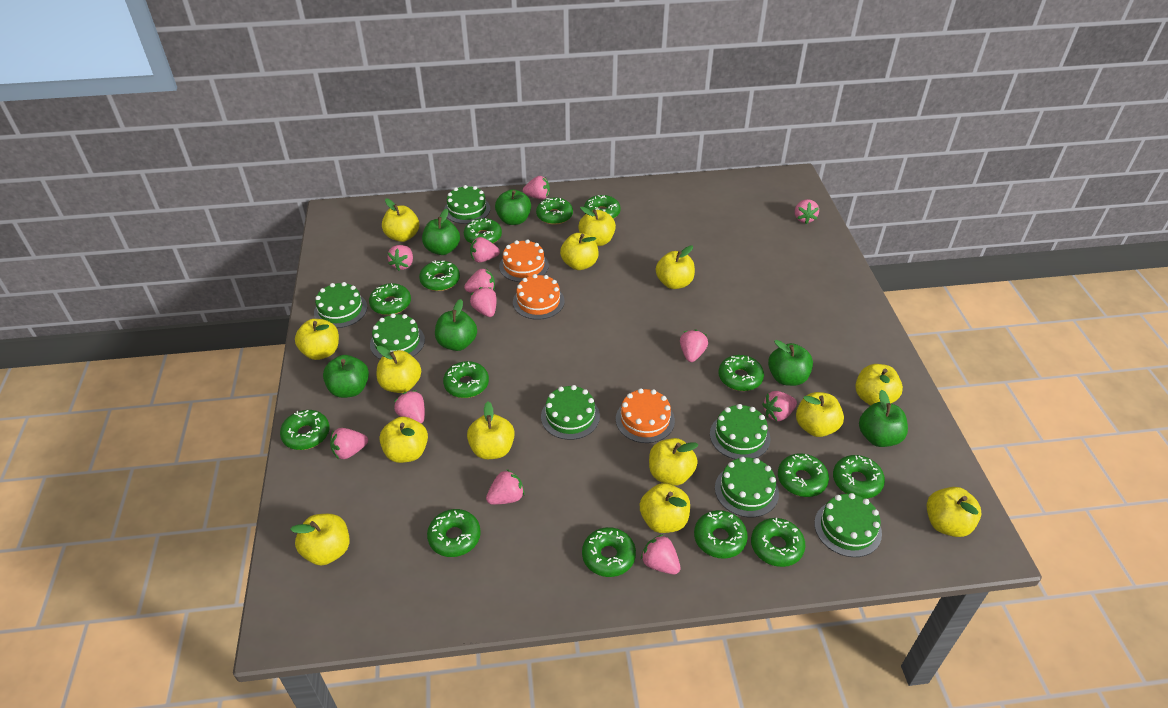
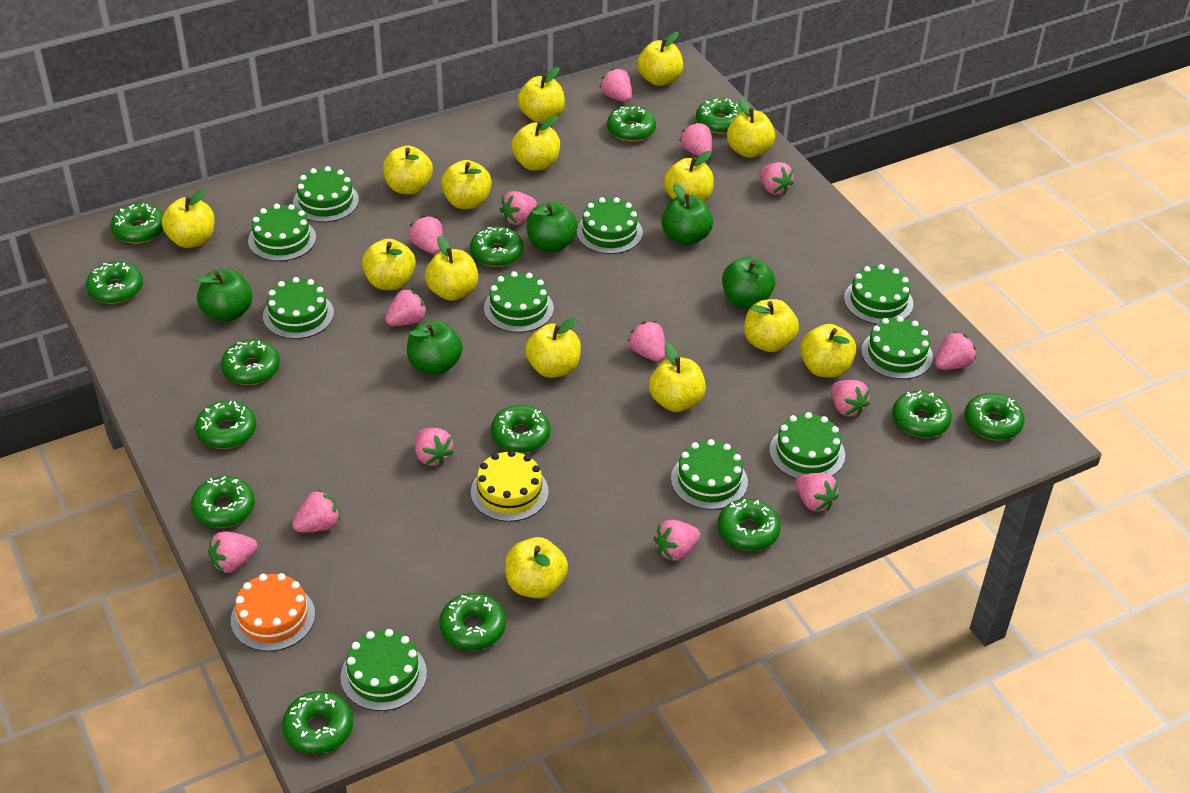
green apple: 6 -> 5
green cake: 7 -> 10
orange cake: 3 -> 1
pink strawberry: 12 -> 14
yellow apple: 14 -> 15
yellow cake: 0 -> 1

